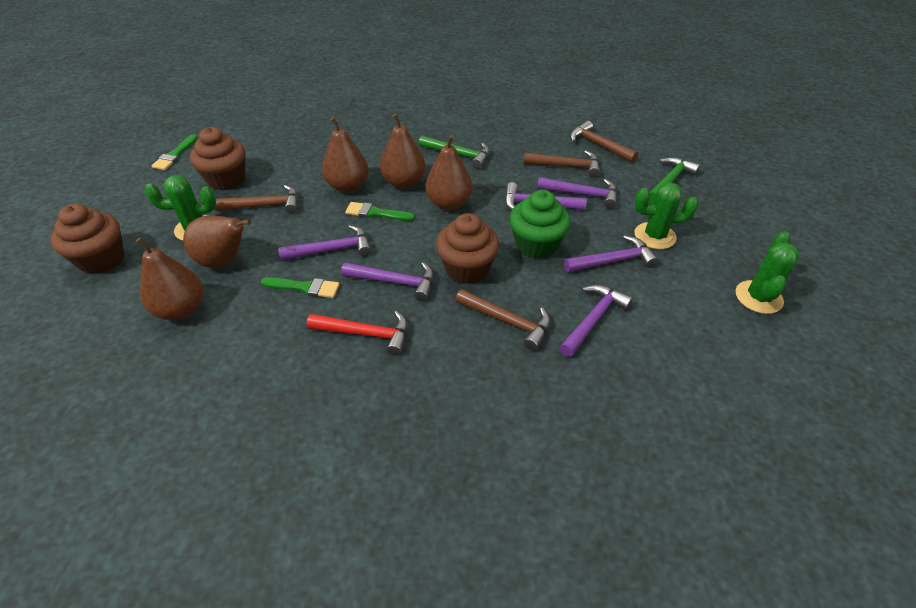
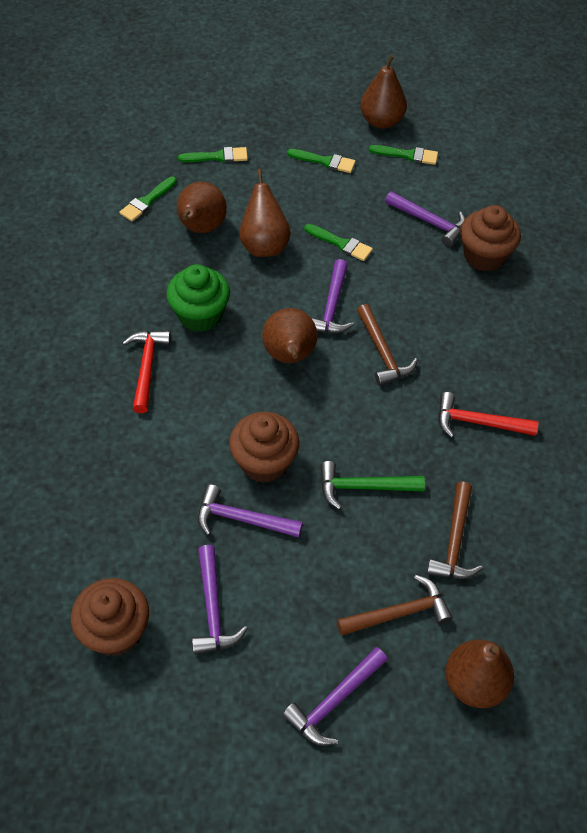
brown hammer: 4 -> 3
green brush: 3 -> 5
green cactus: 3 -> 0
green hammer: 2 -> 1
purple hammer: 6 -> 5
red hammer: 1 -> 2

